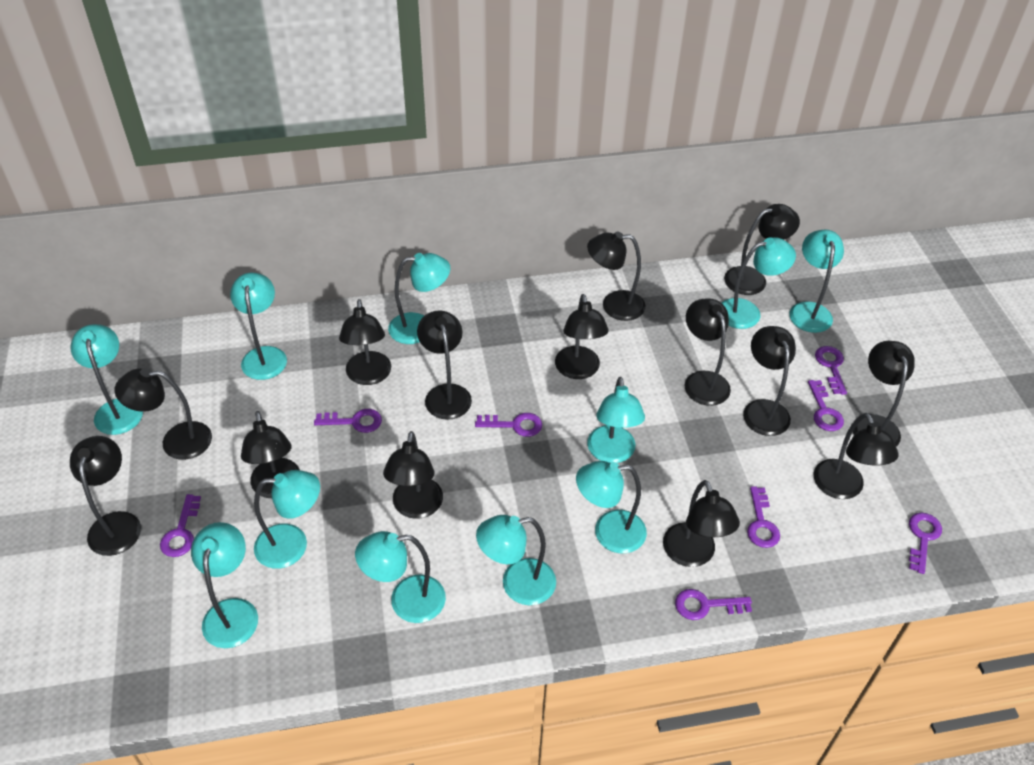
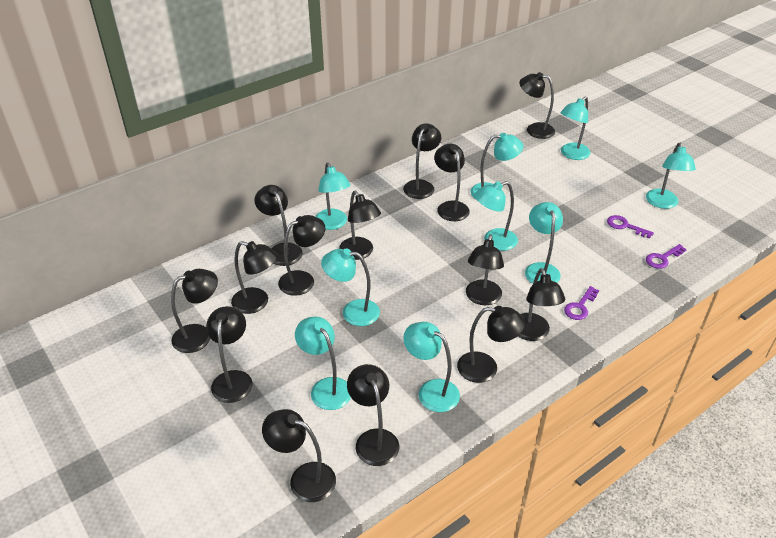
purple key: 8 -> 3
turquoise lamp: 11 -> 9

